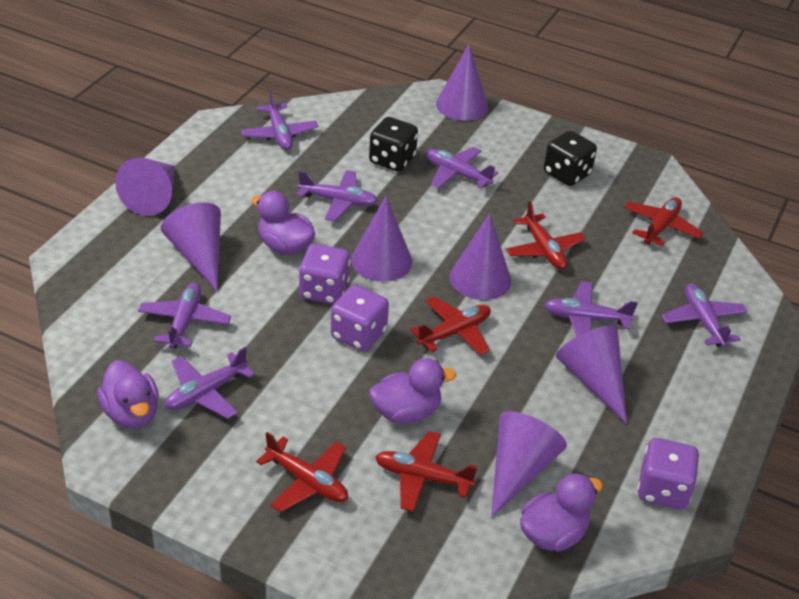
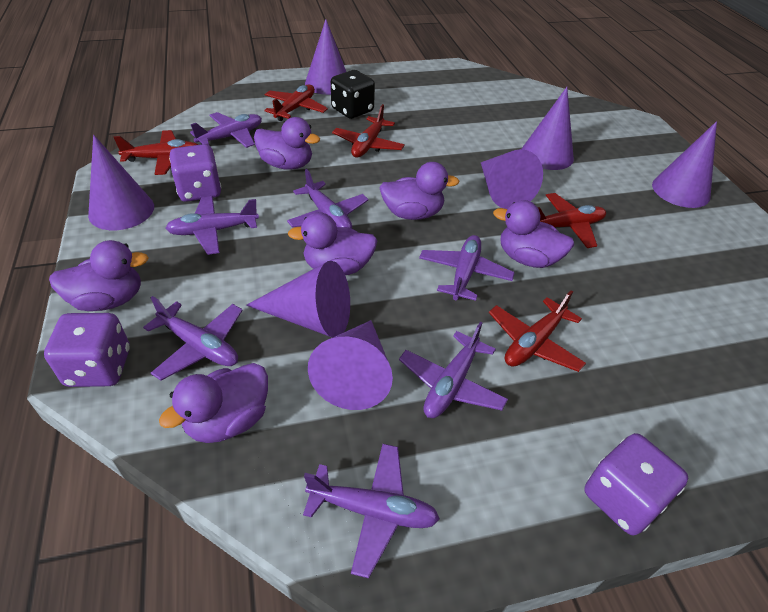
black dice: 2 -> 1
purple duck: 4 -> 6

